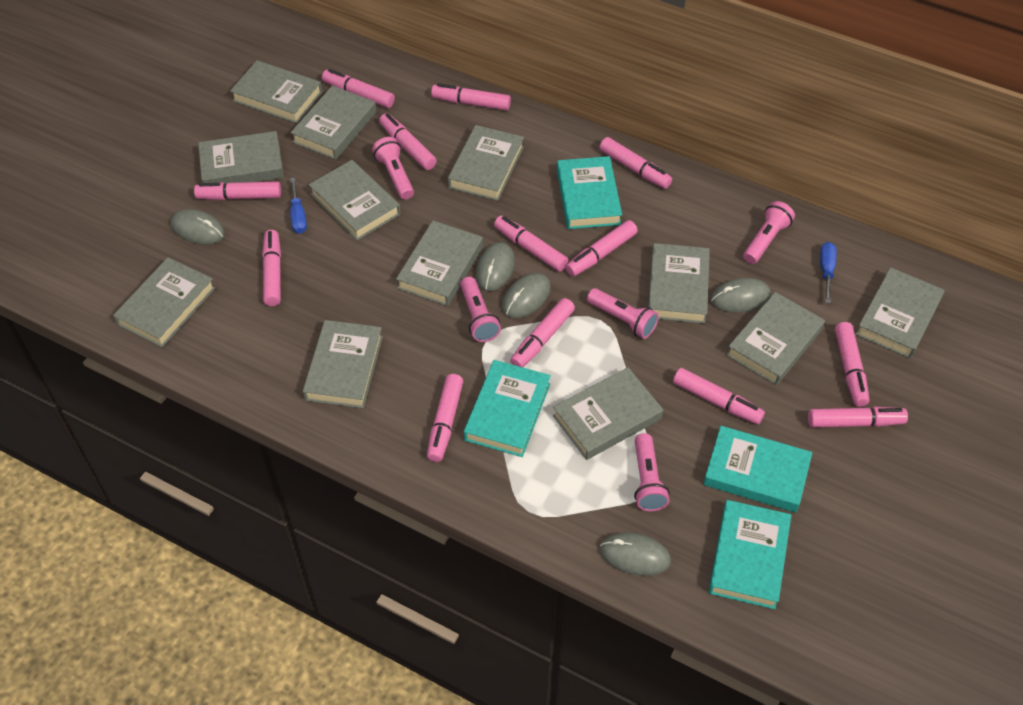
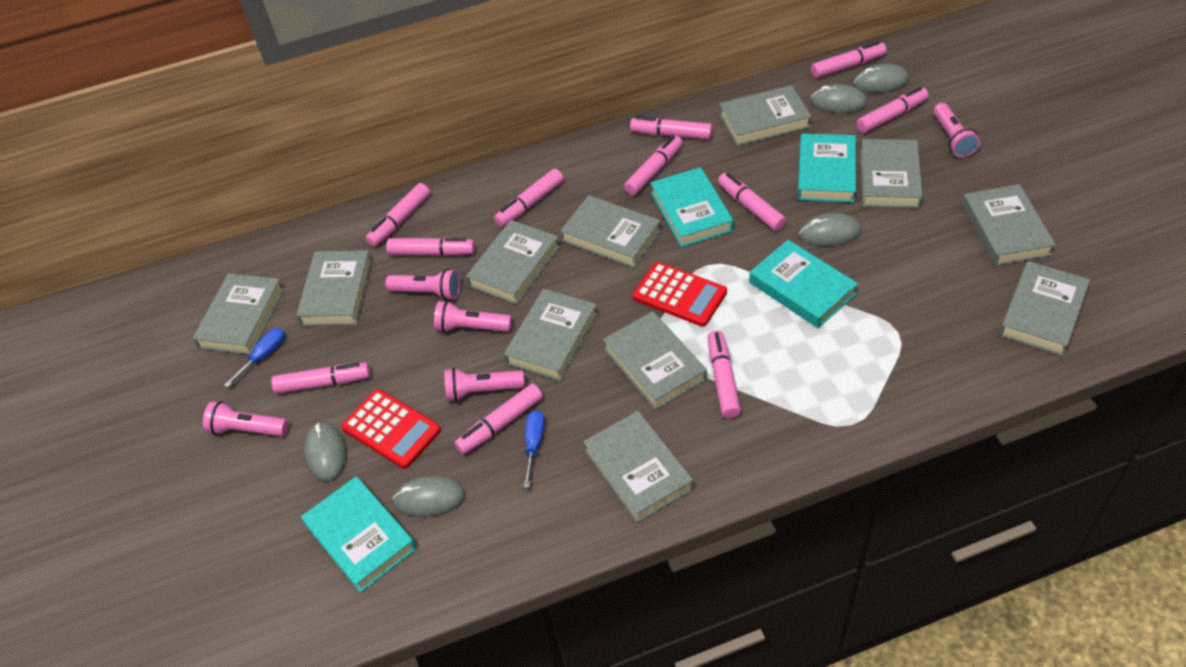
grey book: 12 -> 11
pink marker: 13 -> 11
red calculator: 0 -> 2

